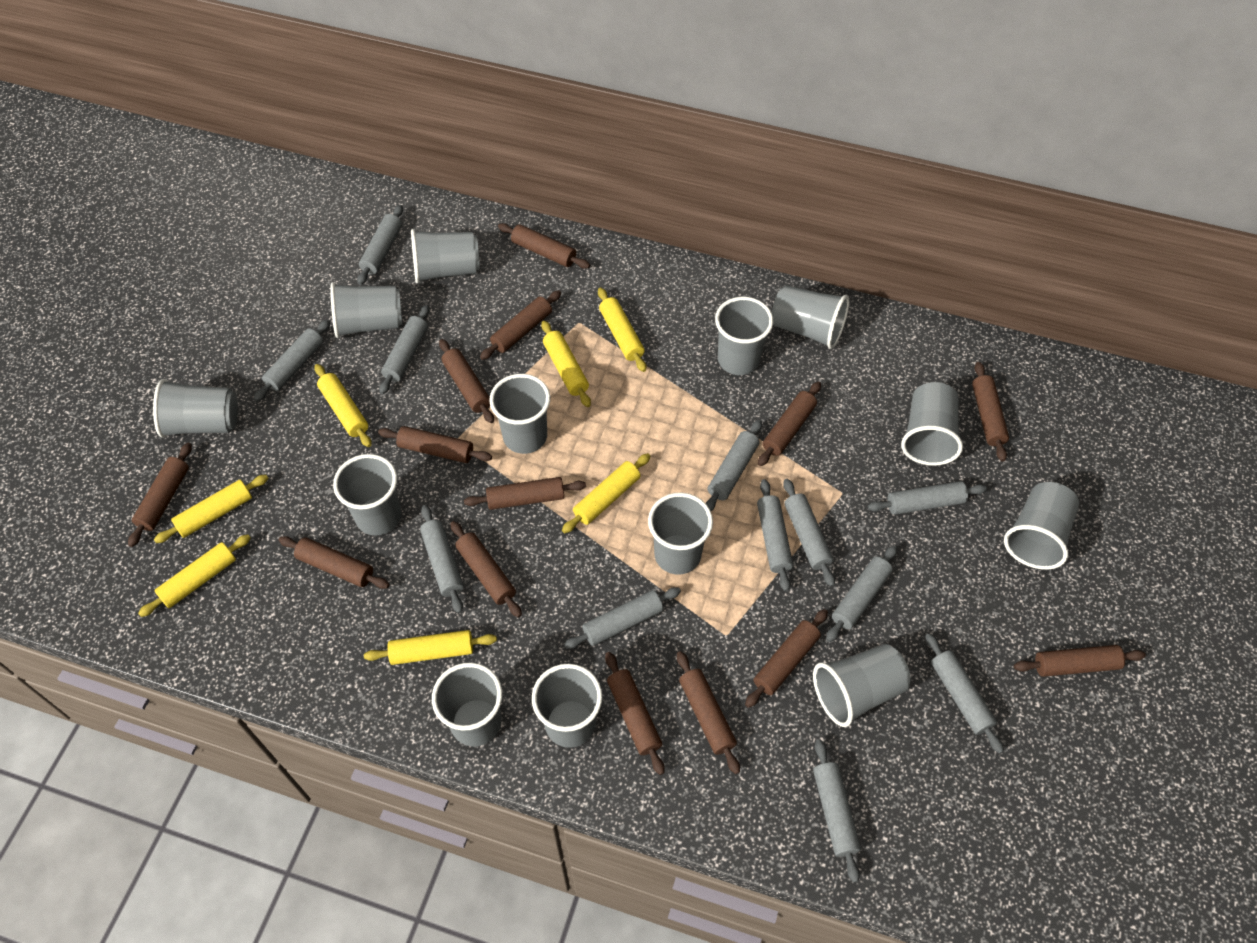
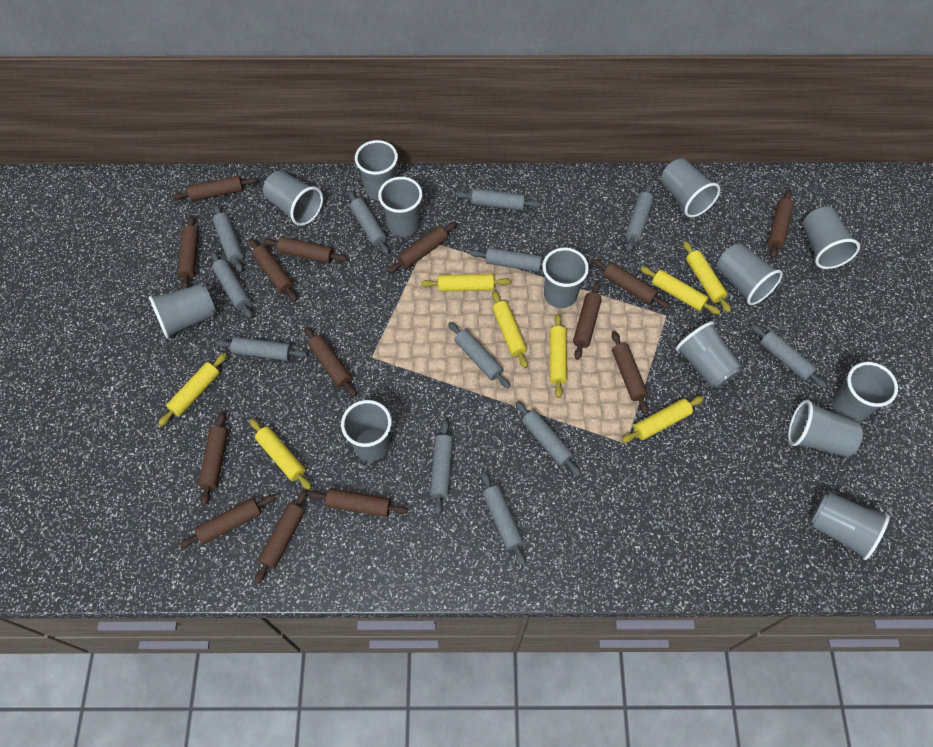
yellow rolling pin: 7 -> 8

